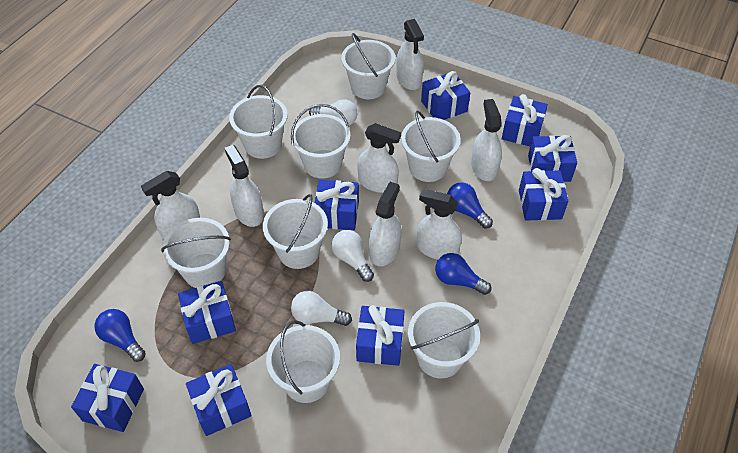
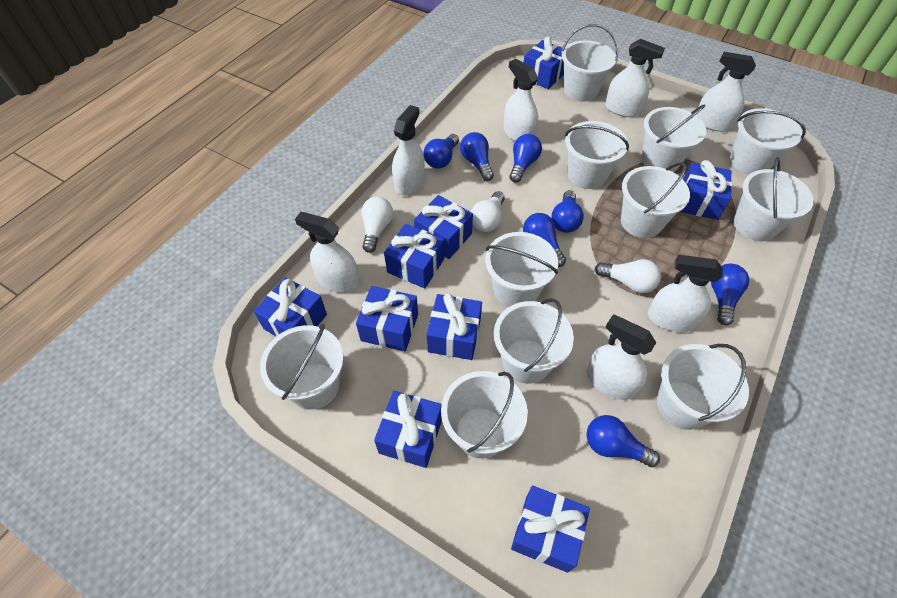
blue light bulb: 3 -> 7
white bucket: 8 -> 11

